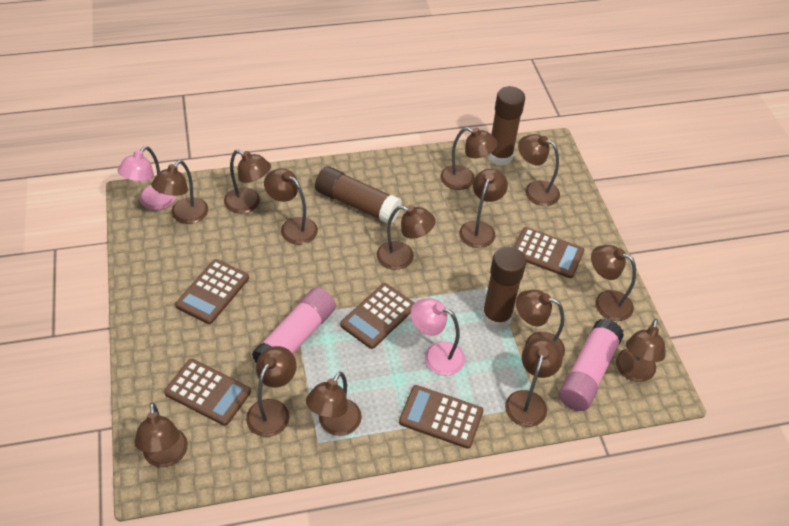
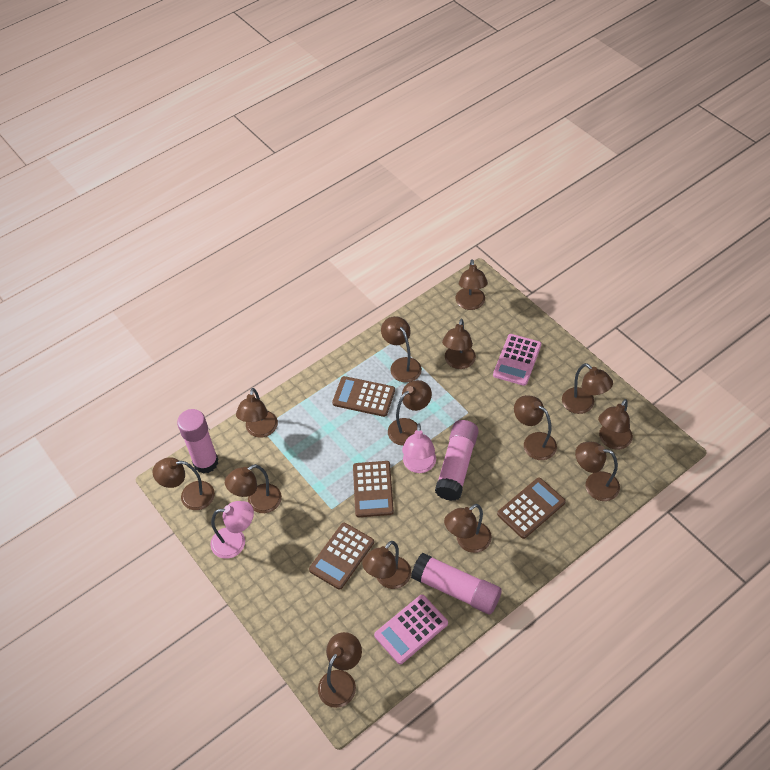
brown calculator: 5 -> 4
brown glue stick: 3 -> 0
pink calculator: 0 -> 2
pink glue stick: 2 -> 3

